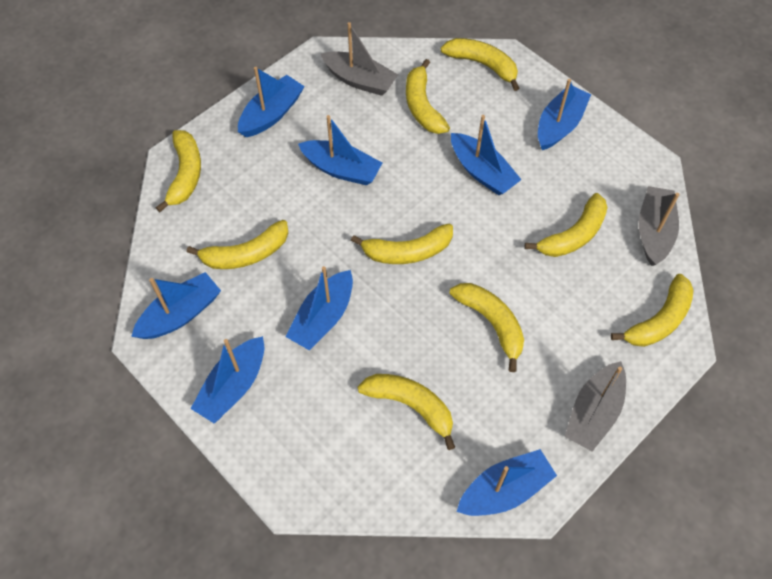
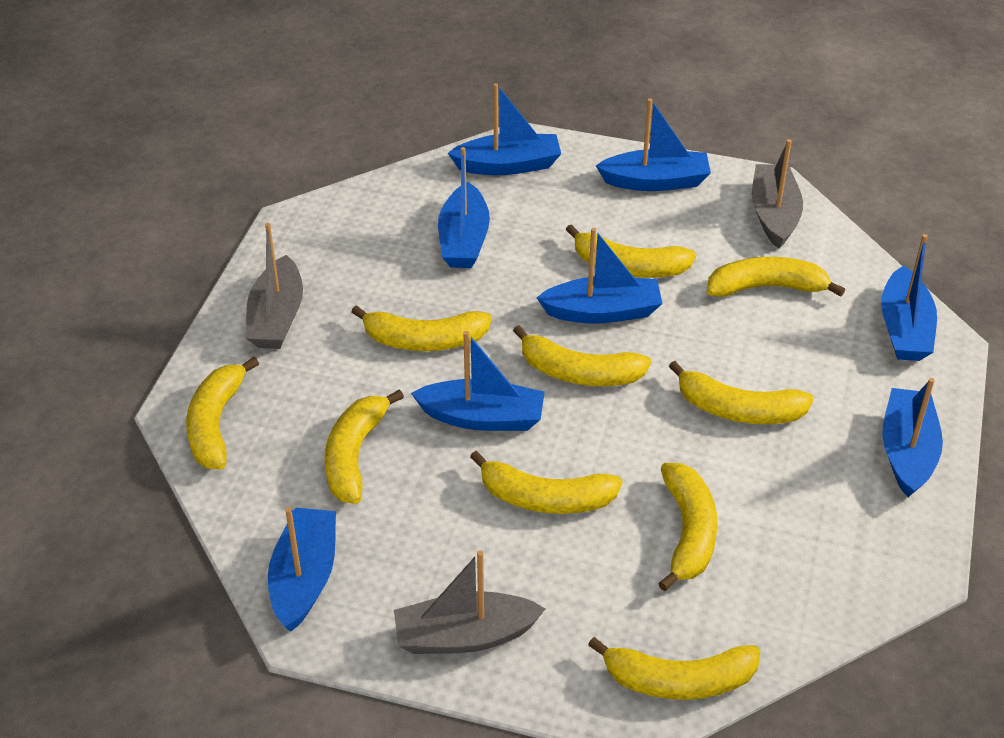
yellow banana: 9 -> 10

